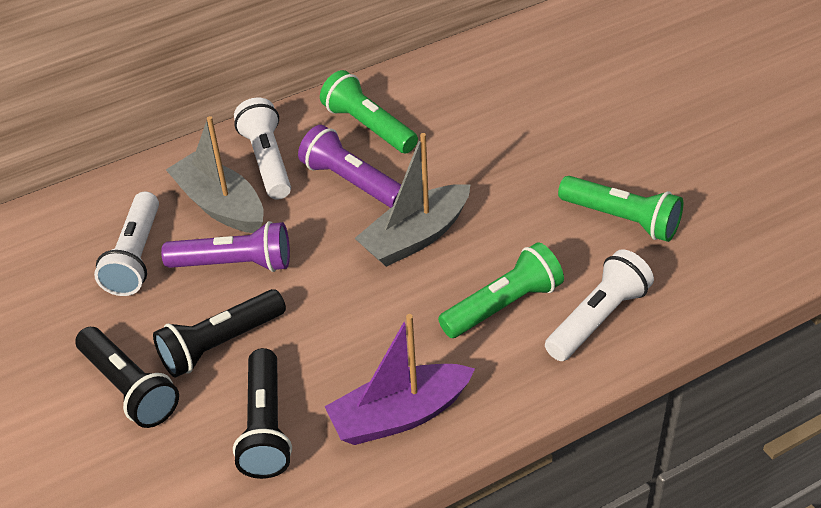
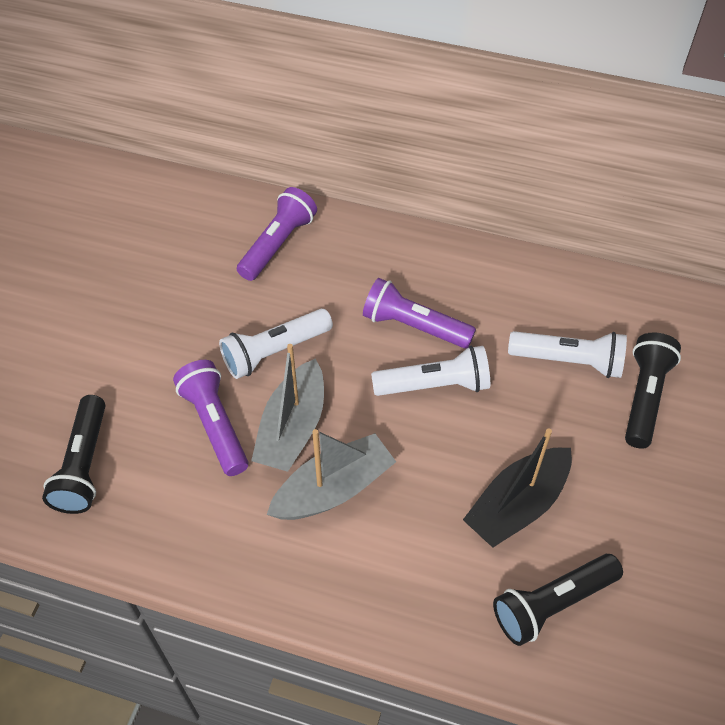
black boat: 0 -> 1
green flashlight: 3 -> 0
purple boat: 1 -> 0
purple flashlight: 2 -> 3

